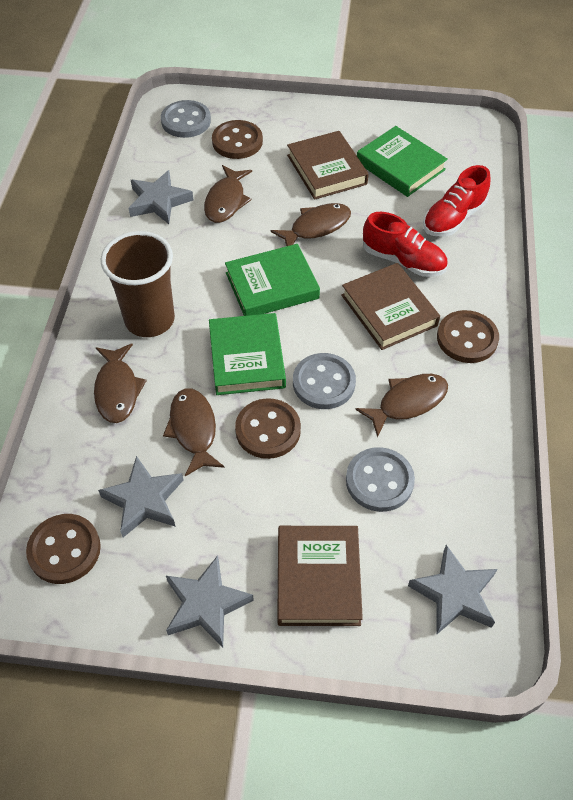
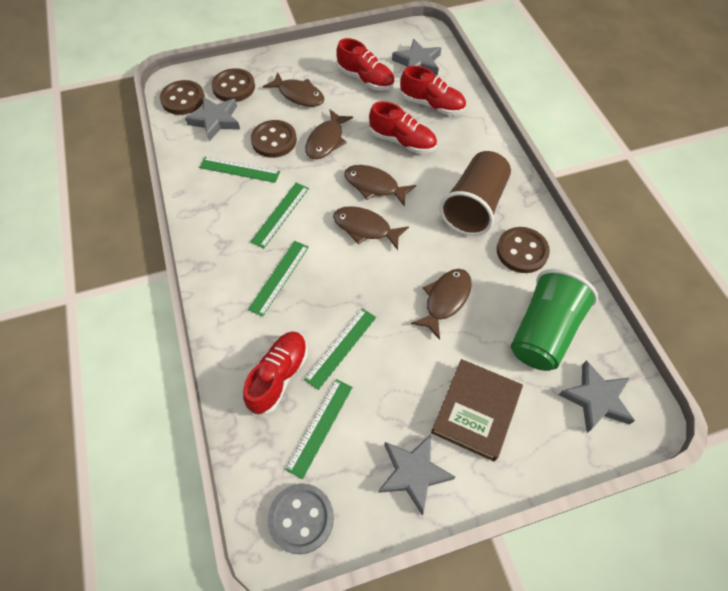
brown book: 3 -> 1
green book: 3 -> 0
green cup: 0 -> 1
green ruler: 0 -> 5
grey button: 3 -> 1
red shoe: 2 -> 4

